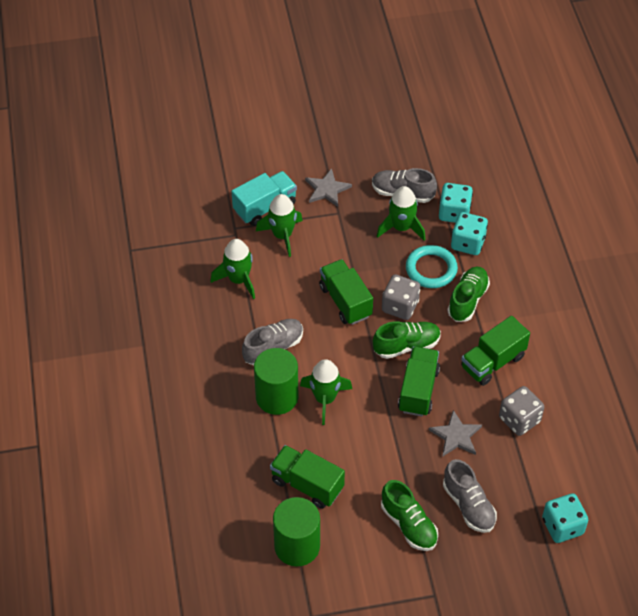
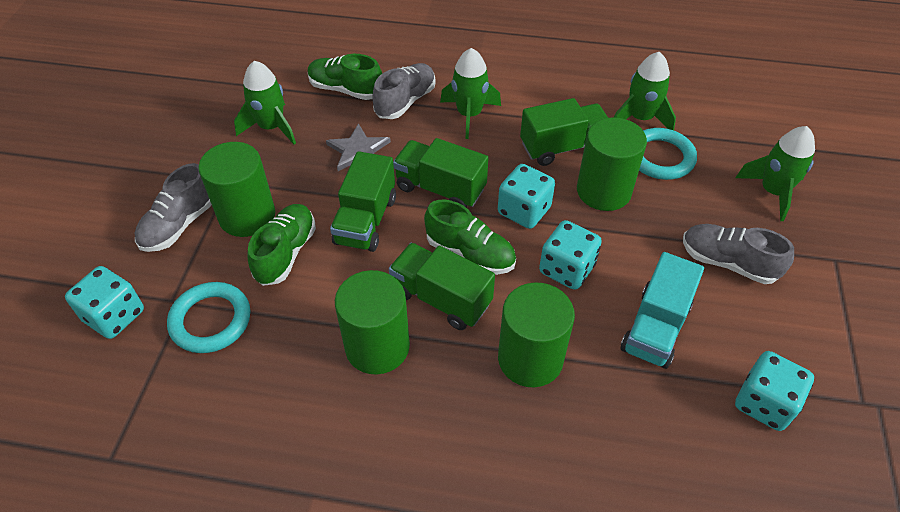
green cylinder: 2 -> 4
grey dice: 2 -> 0
grey star: 2 -> 1
turquoise dice: 3 -> 4
turquoise ring: 1 -> 2

